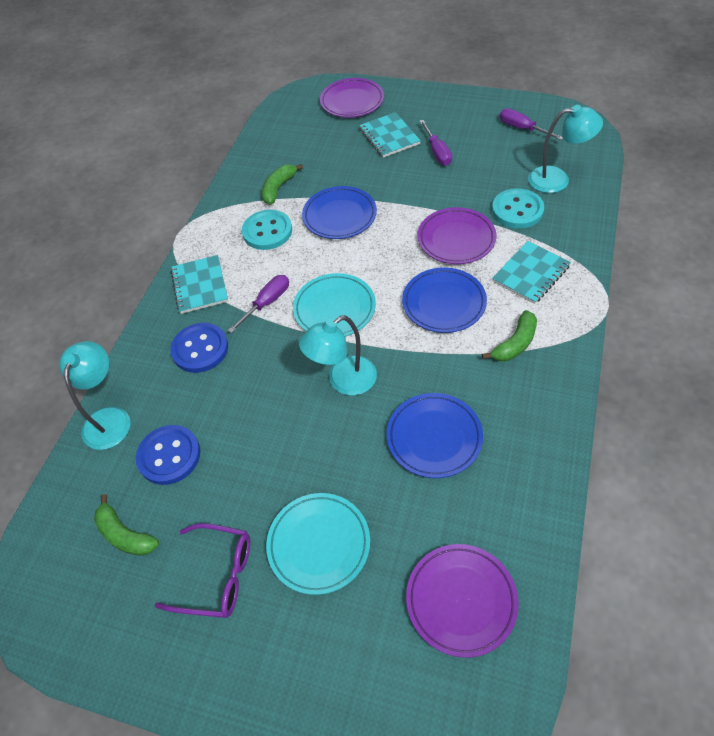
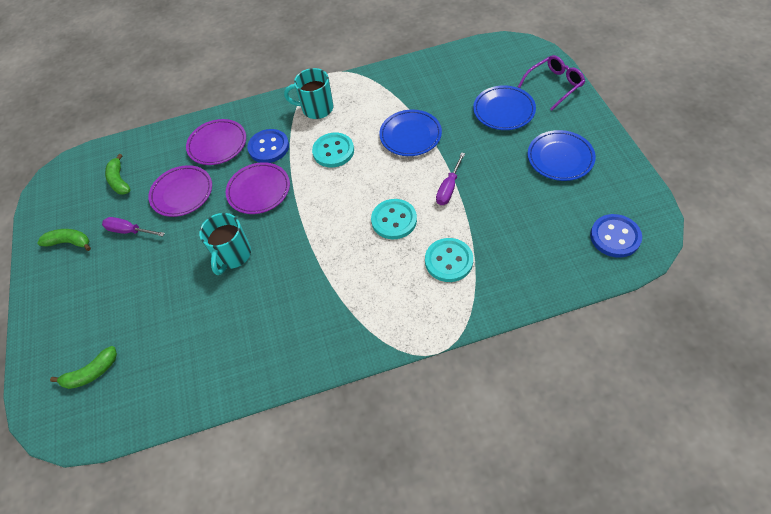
purple screwdriver: 3 -> 2
turquoise button: 2 -> 3
turquoise lamp: 3 -> 0
turquoise mug: 0 -> 2
turquoise notebook: 3 -> 0
turquoise plate: 2 -> 0

